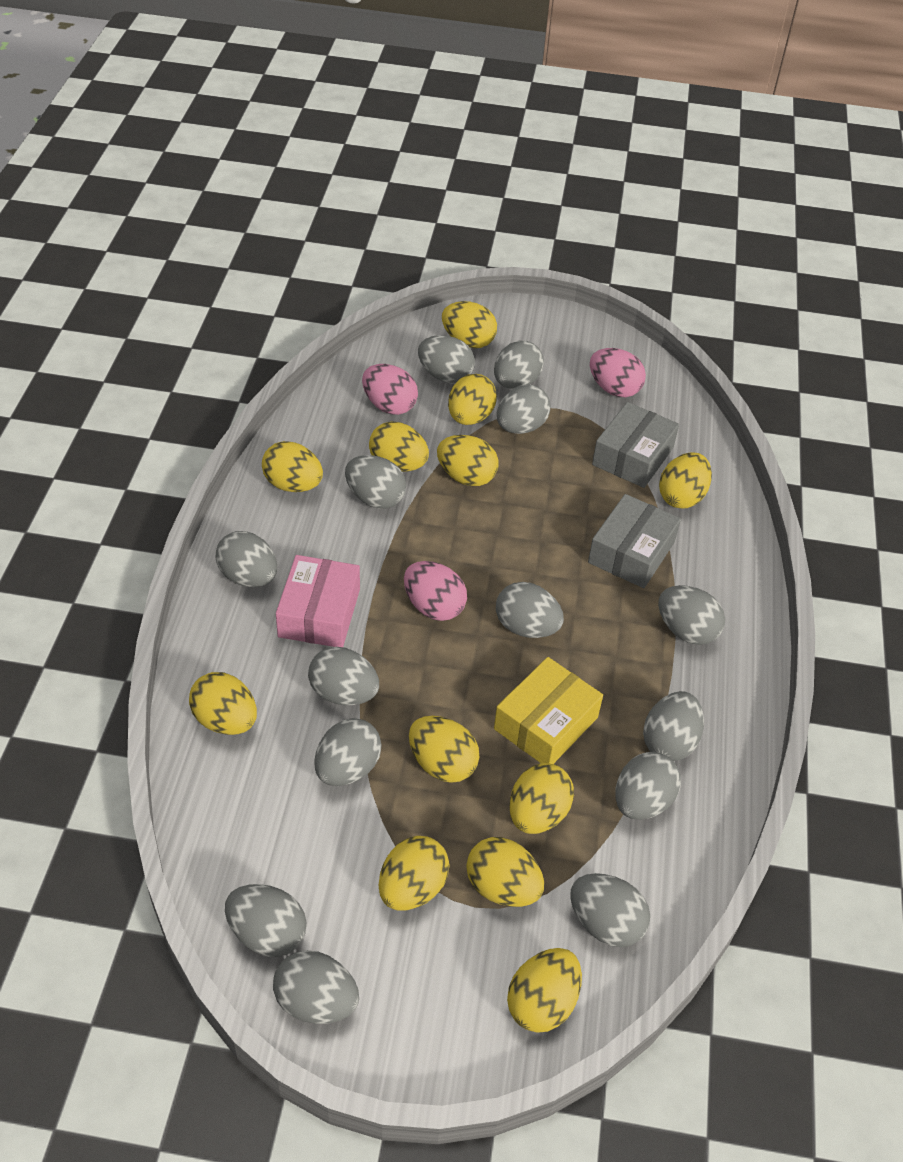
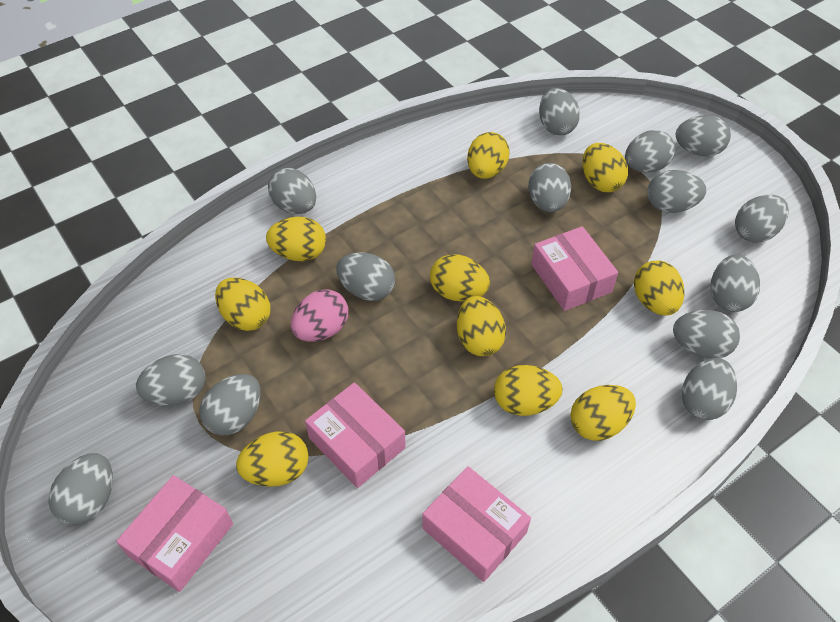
grey box: 2 -> 0
pink box: 1 -> 4
pink egg: 3 -> 1
yellow box: 1 -> 0
yellow egg: 12 -> 10

